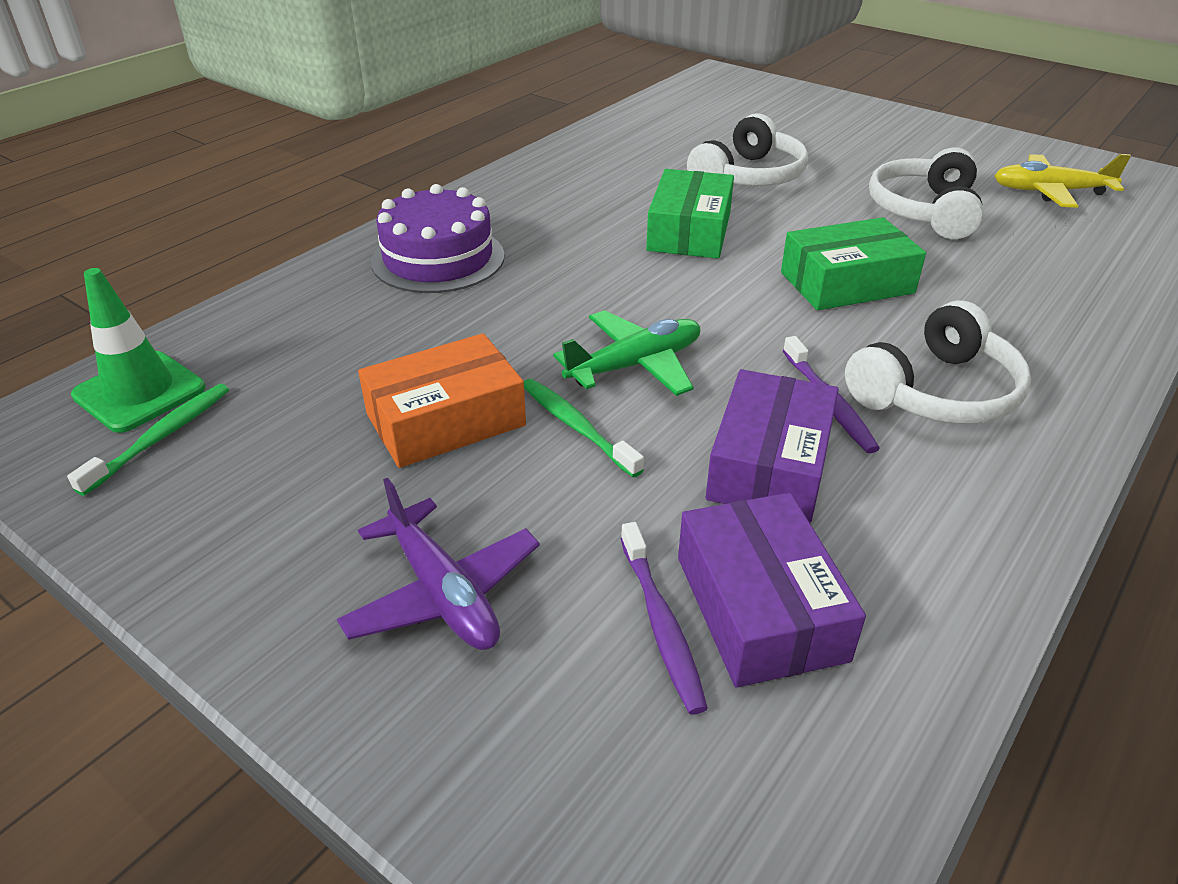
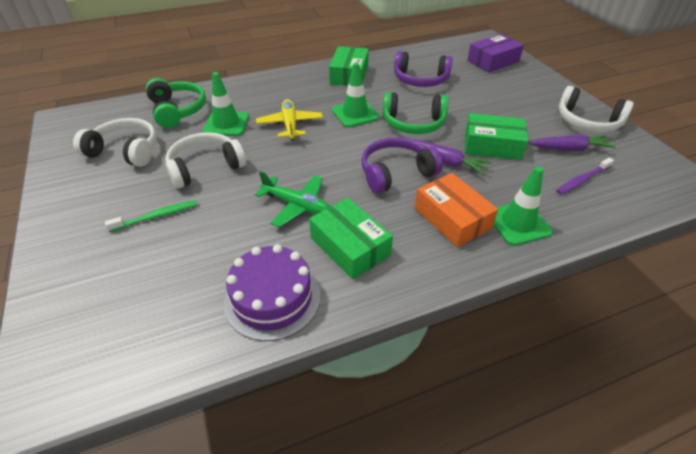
green box: 2 -> 3
green headphones: 0 -> 2
green toothbrush: 2 -> 1
green traffic cone: 1 -> 3
purple box: 2 -> 1
purple carrot: 0 -> 2
purple headphones: 0 -> 2
purple plane: 1 -> 0
purple toothbrush: 2 -> 1

